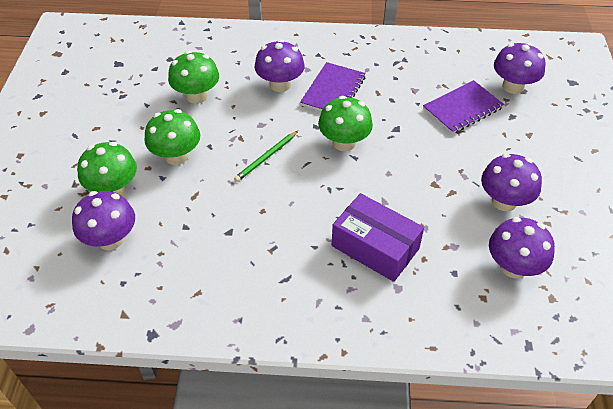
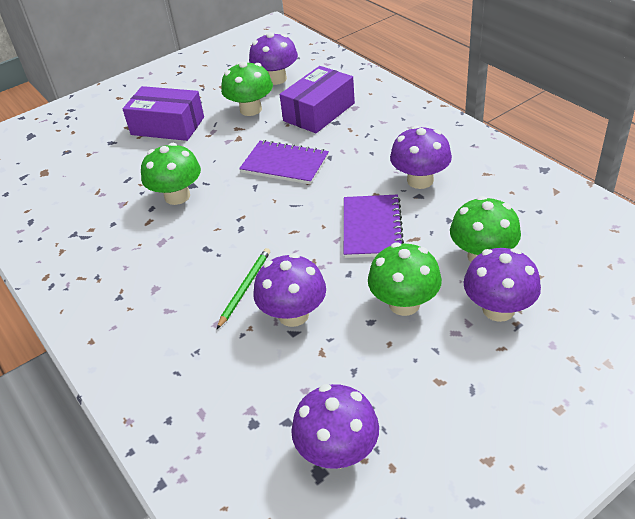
purple box: 1 -> 2

